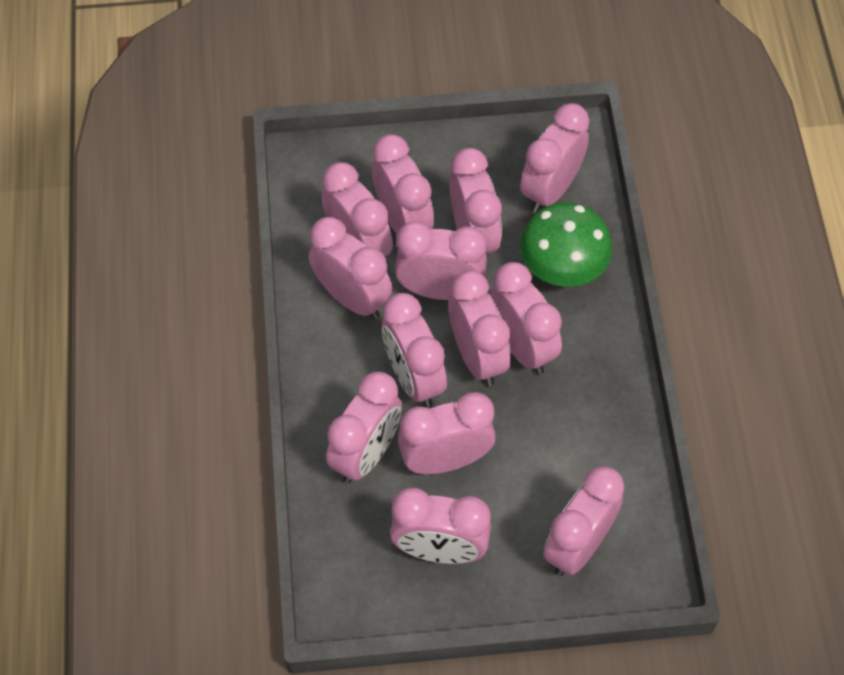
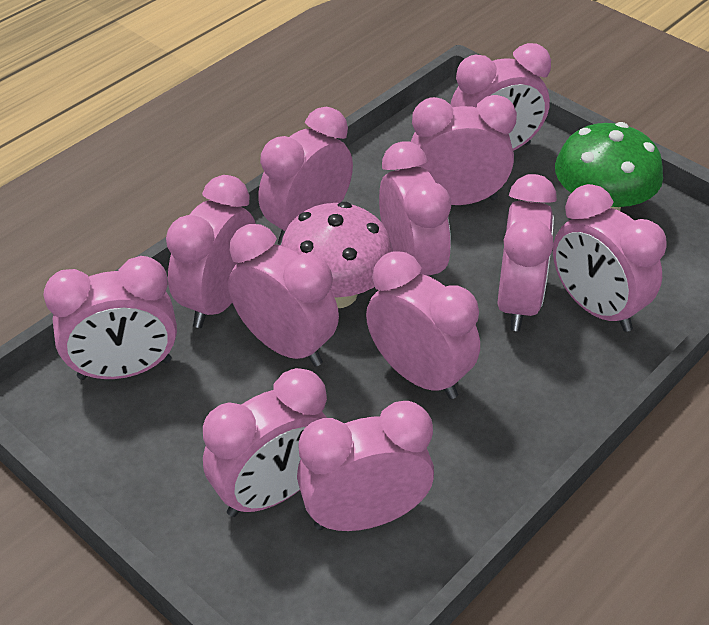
pink clock: 13 -> 12
pink mushroom: 0 -> 1

